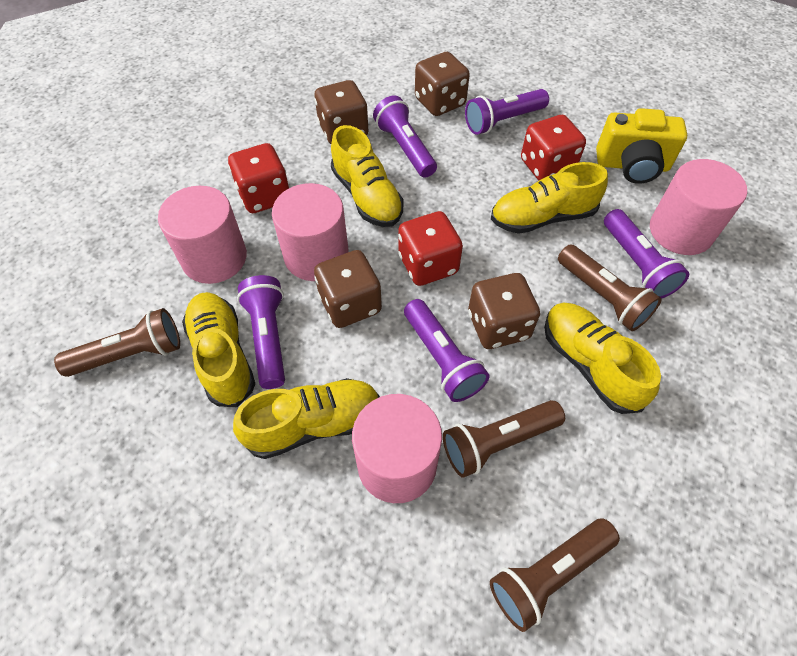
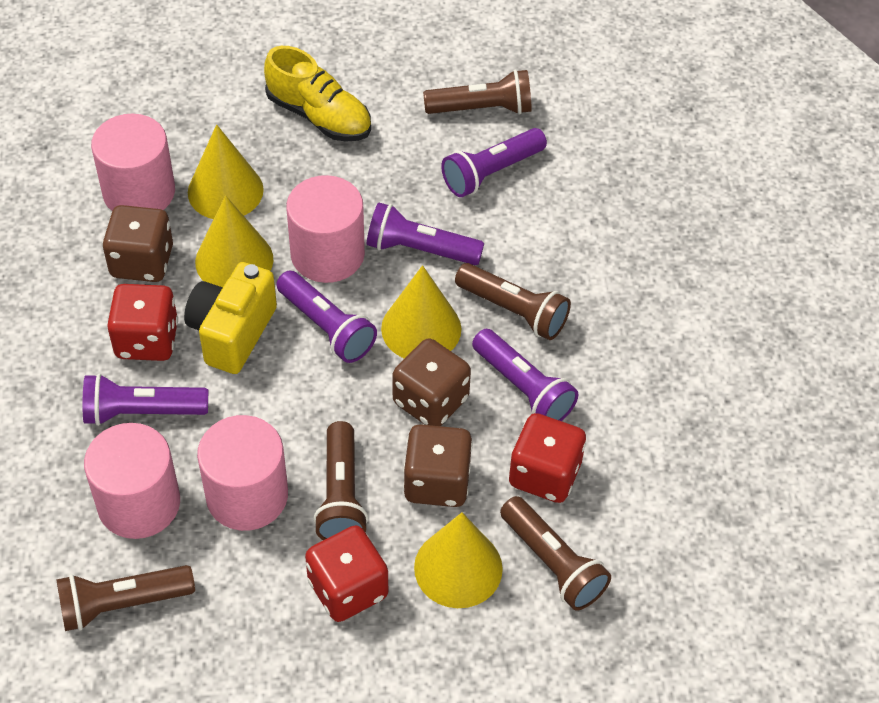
brown dice: 4 -> 3
brown flashlight: 4 -> 5
yellow cone: 0 -> 4
yellow shoe: 5 -> 1

